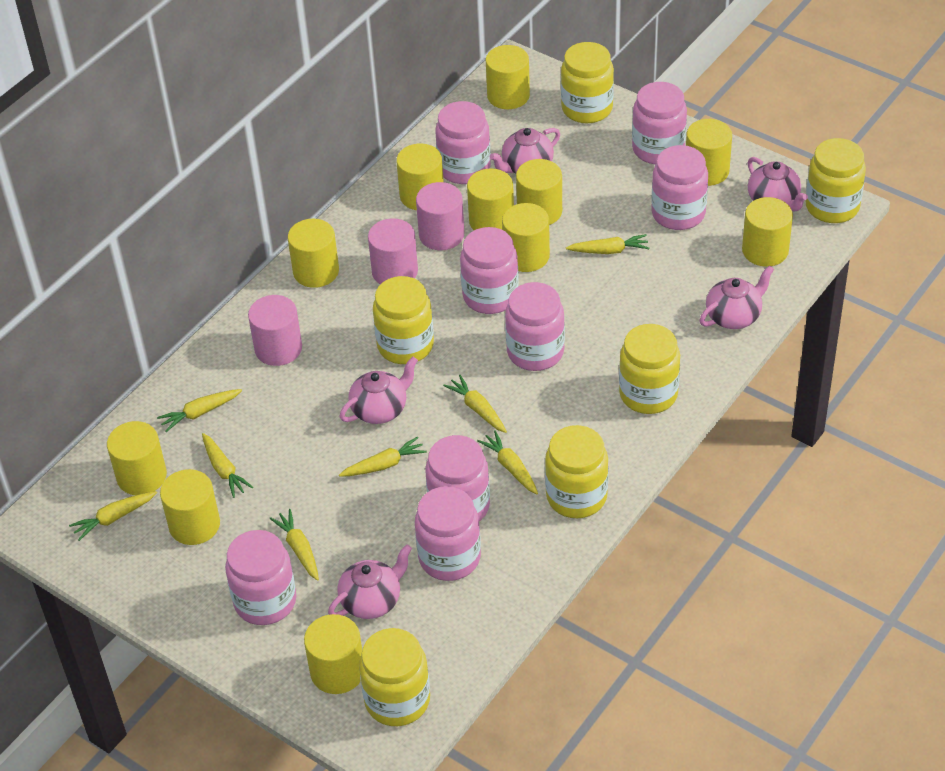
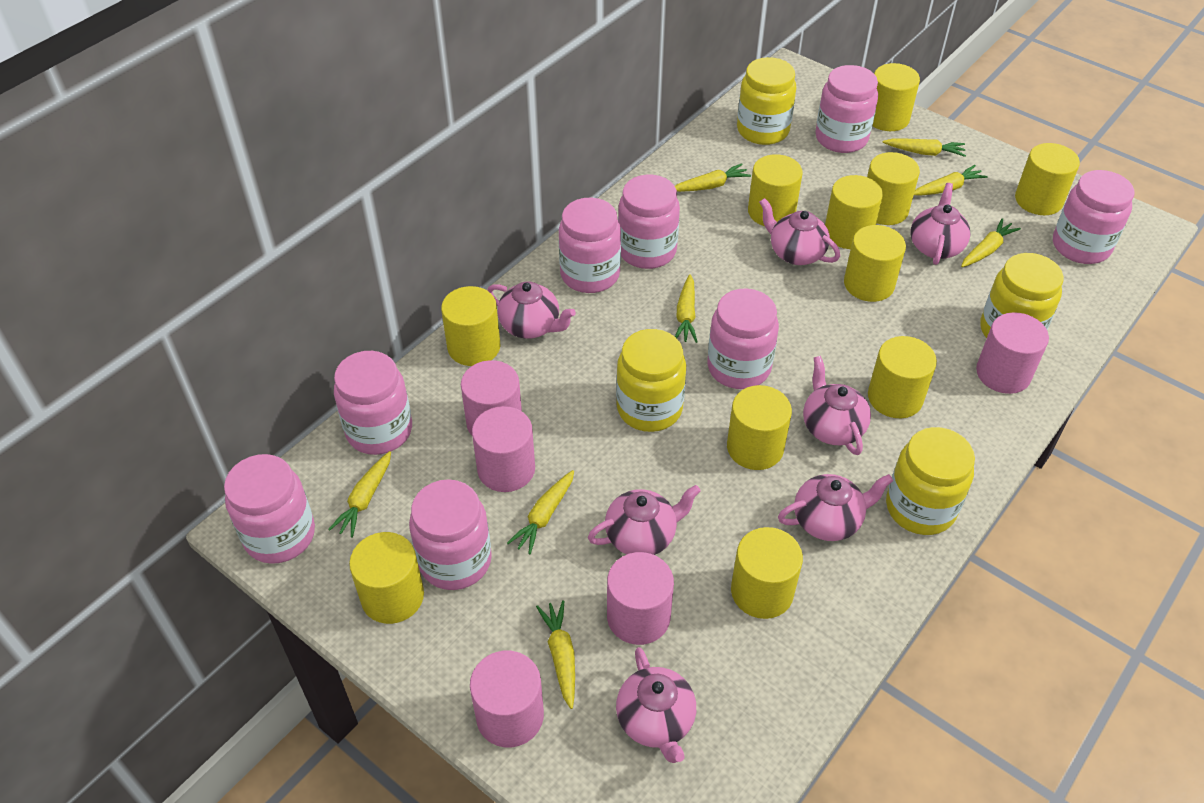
pink cylinder: 3 -> 5
pink teapot: 5 -> 7
yellow jar: 6 -> 4

